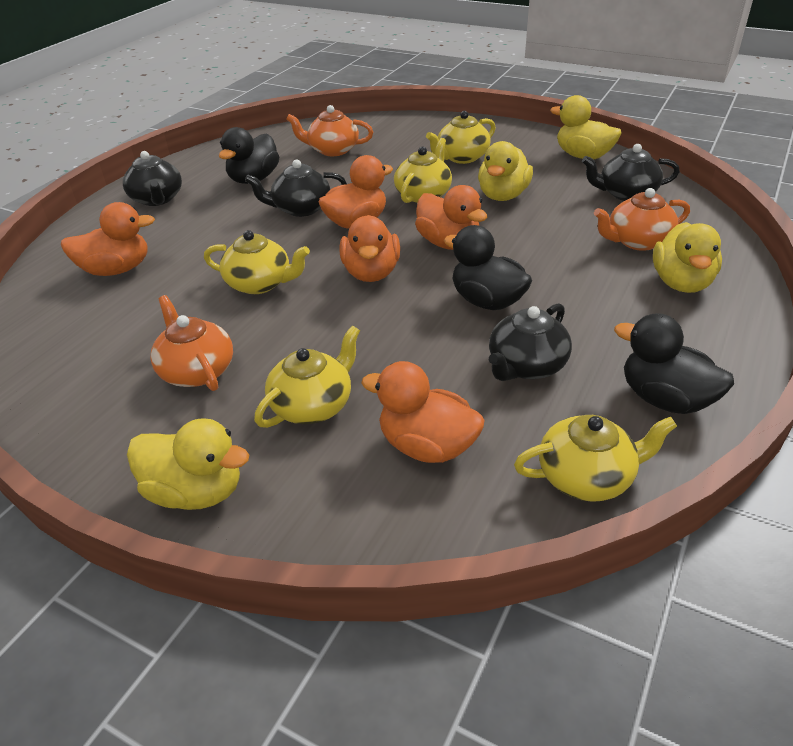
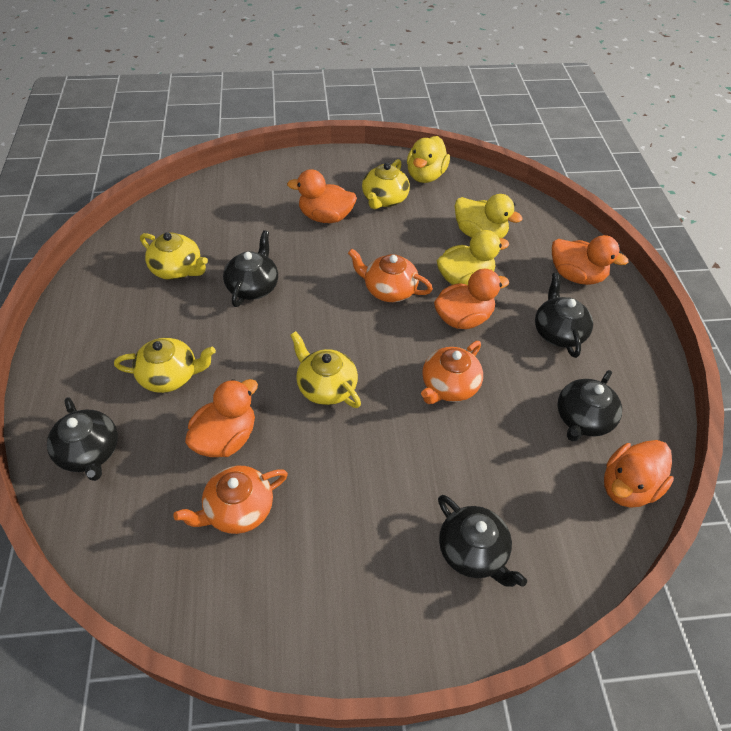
black duck: 3 -> 0
black teapot: 4 -> 5
yellow duck: 4 -> 3
yellow teapot: 5 -> 4

